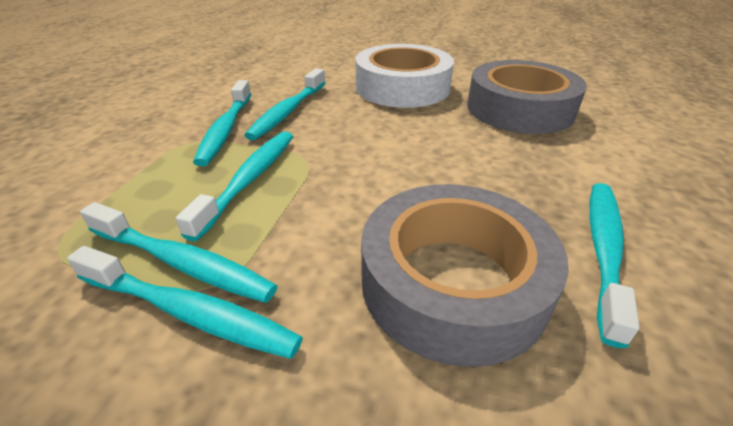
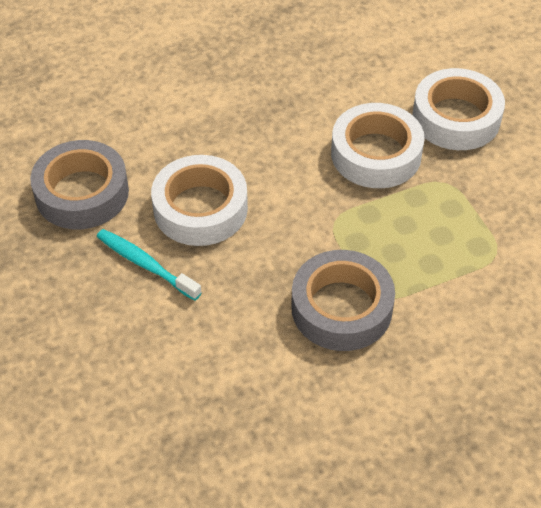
turquoise toothbrush: 6 -> 1
white tape: 1 -> 3

